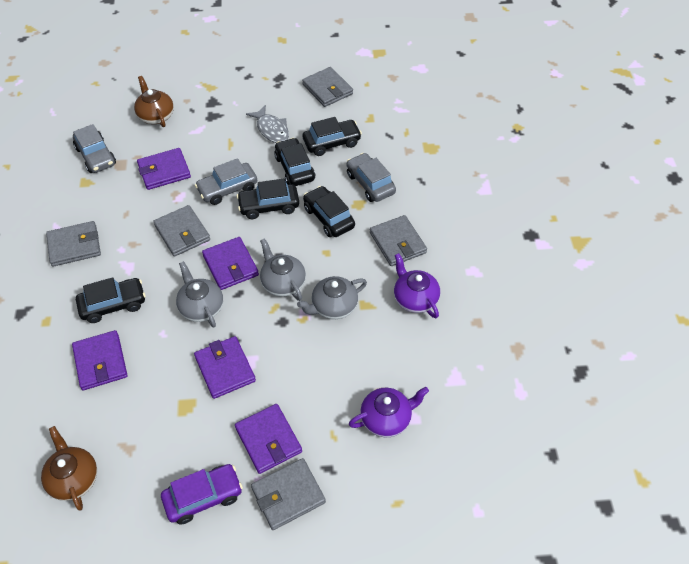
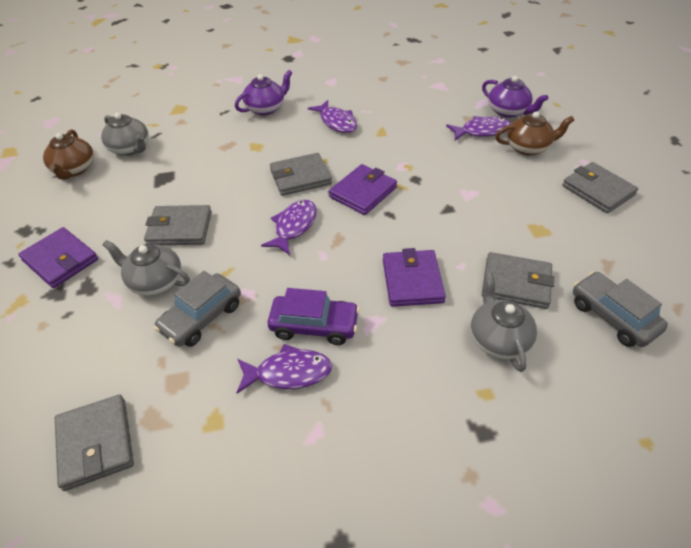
black car: 5 -> 0
grey car: 3 -> 2
grey fish: 1 -> 0
purple fish: 0 -> 4
purple wallet: 5 -> 3

